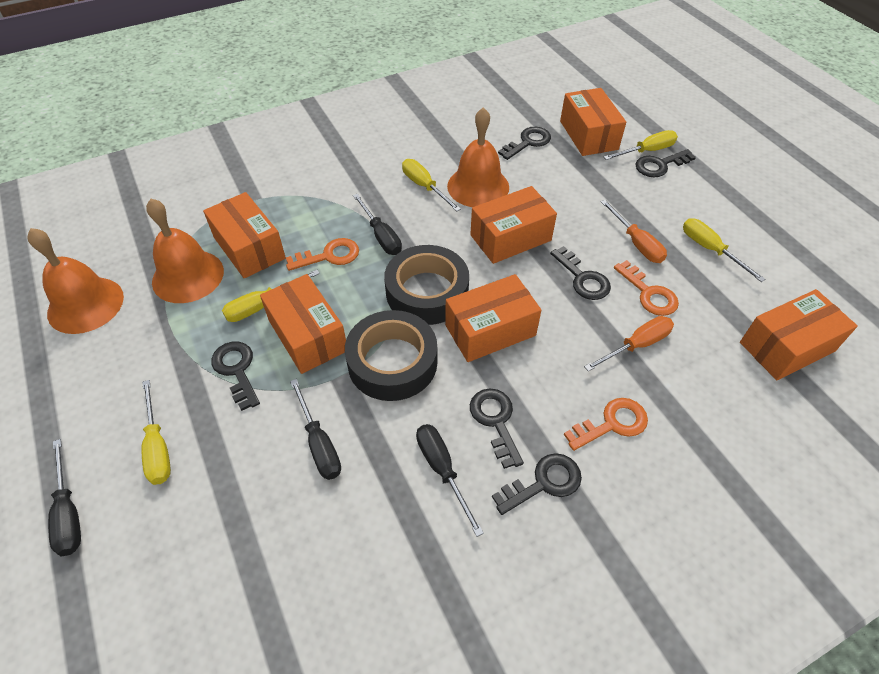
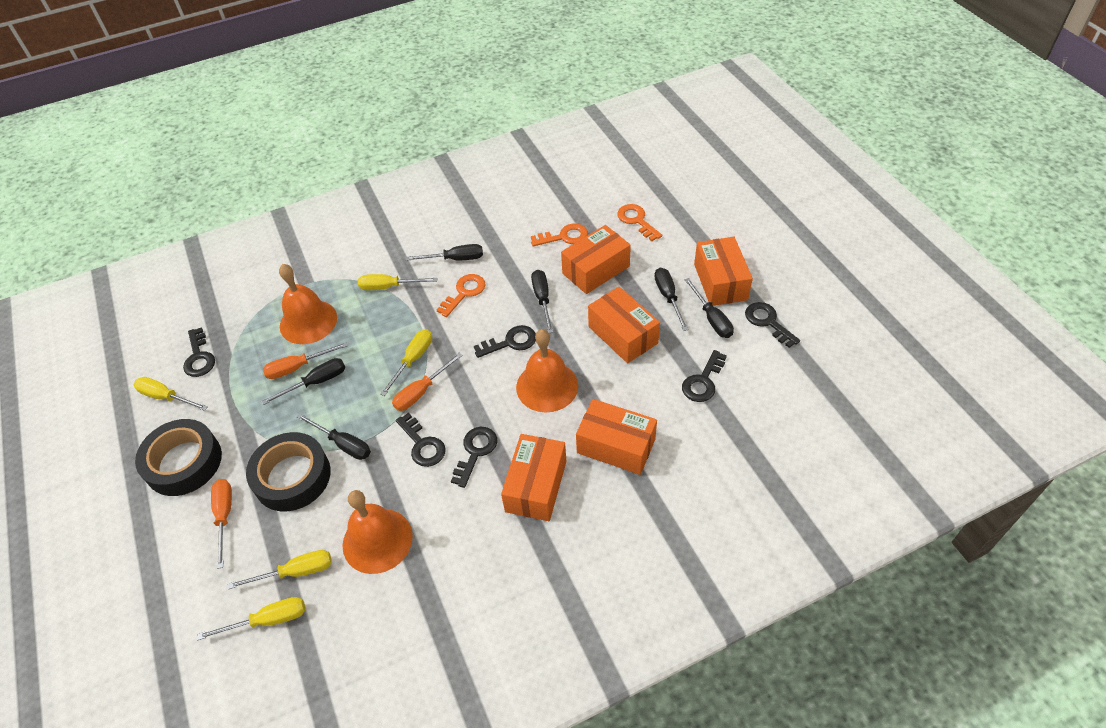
black screwdriver: 4 -> 6
orange box: 6 -> 5
orange screwdriver: 2 -> 3

